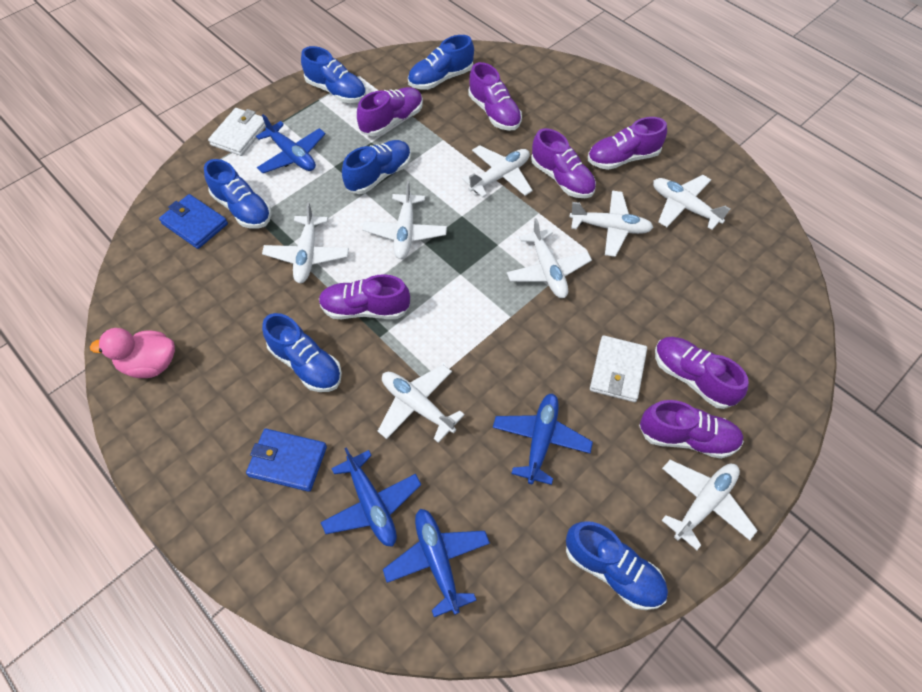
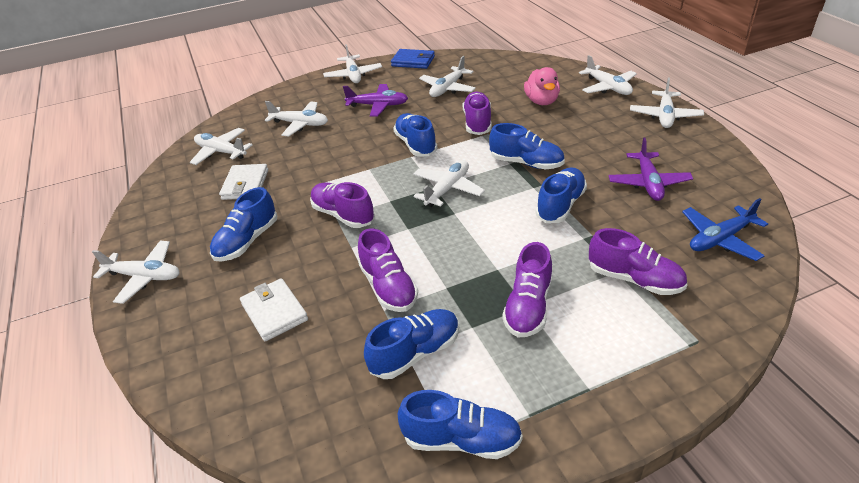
blue plane: 4 -> 1
blue wallet: 2 -> 1
purple plane: 0 -> 2
purple shoe: 7 -> 5

